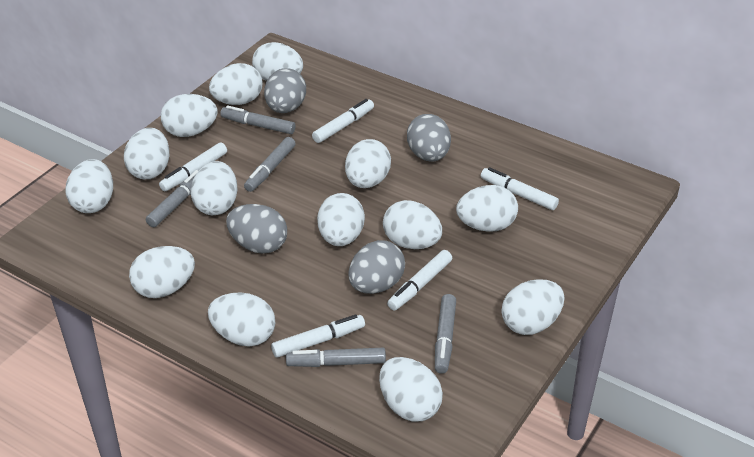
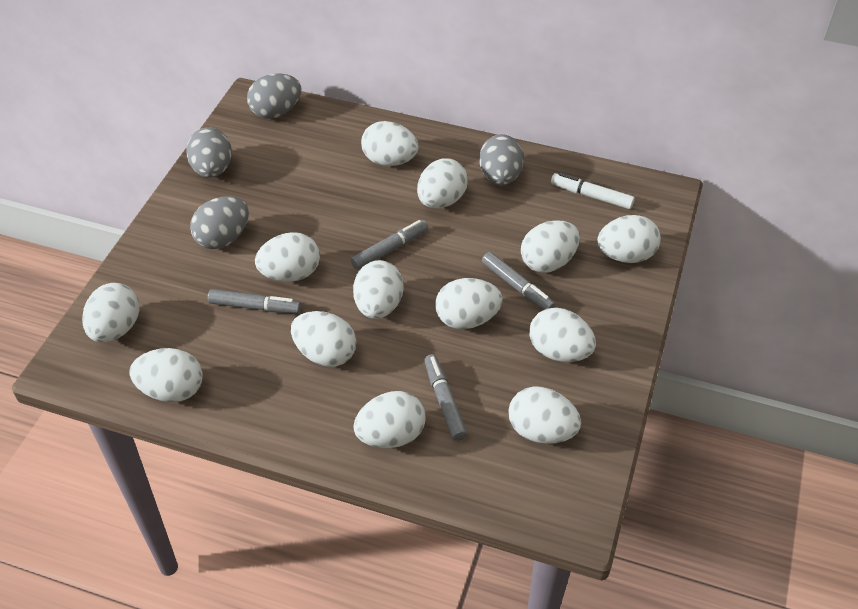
grey marker: 5 -> 4
white egg: 14 -> 13
white marker: 5 -> 1

